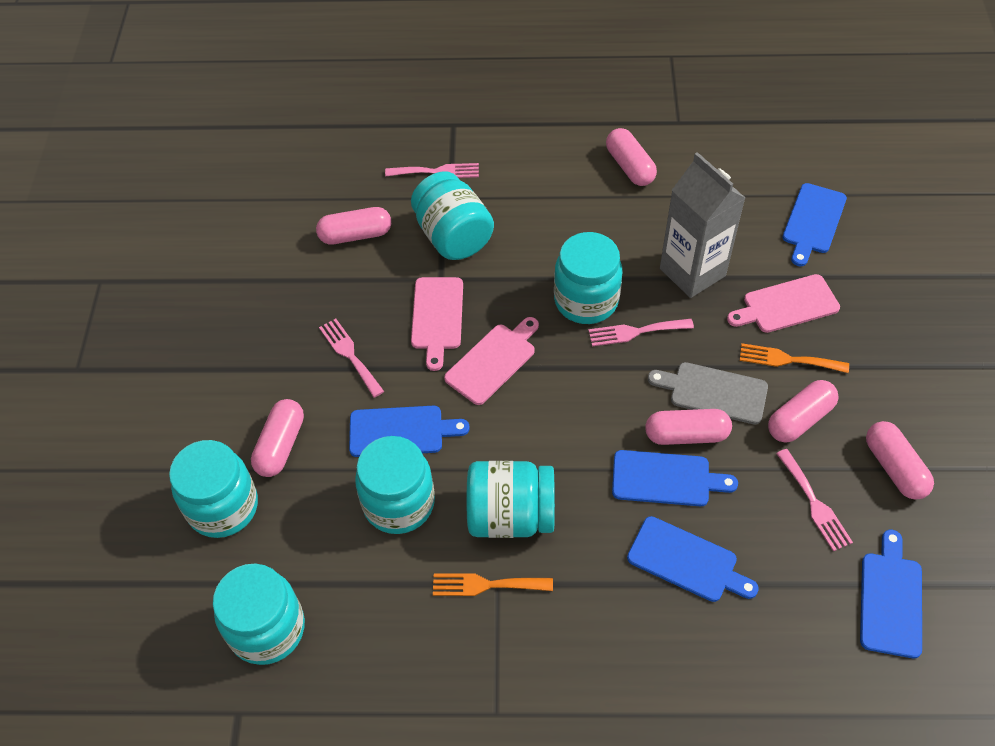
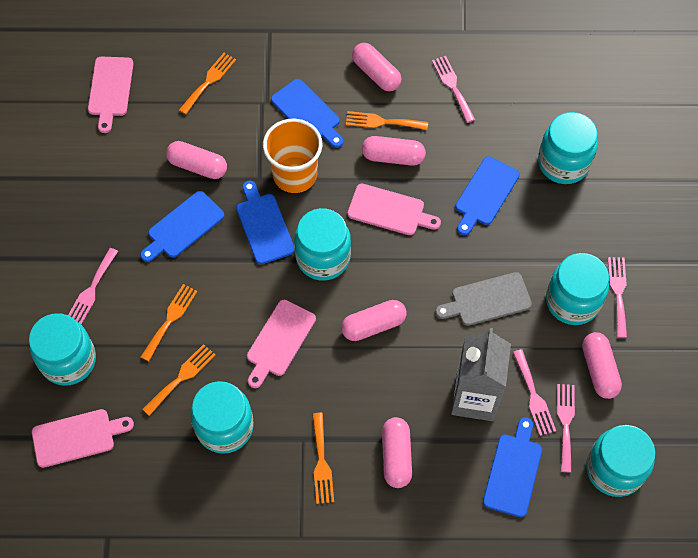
orange cup: 0 -> 1
orange fork: 2 -> 5
pink cutting board: 3 -> 4
pink fork: 4 -> 5

